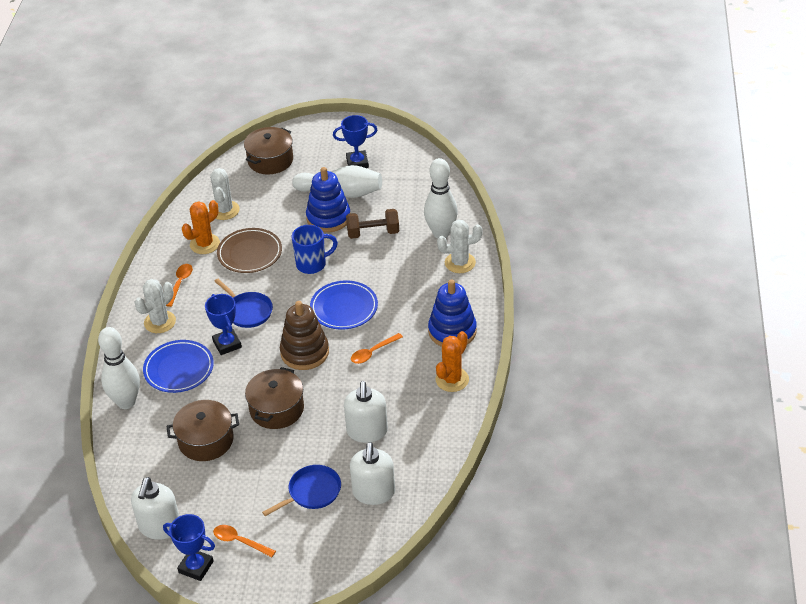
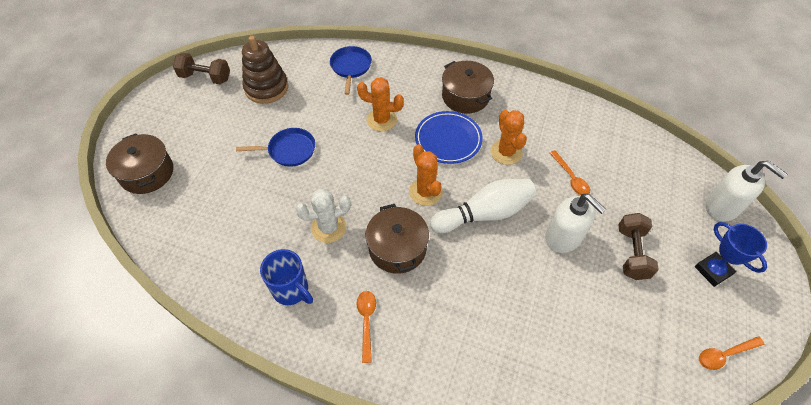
blue plate: 2 -> 1
blue stacking toy: 2 -> 0
blue trophy: 3 -> 1
brown dumbbell: 1 -> 2
brown plate: 1 -> 0
orange cactus: 2 -> 3
white bowling pin: 3 -> 1
white cactus: 3 -> 1
white soap dispenser: 3 -> 2

